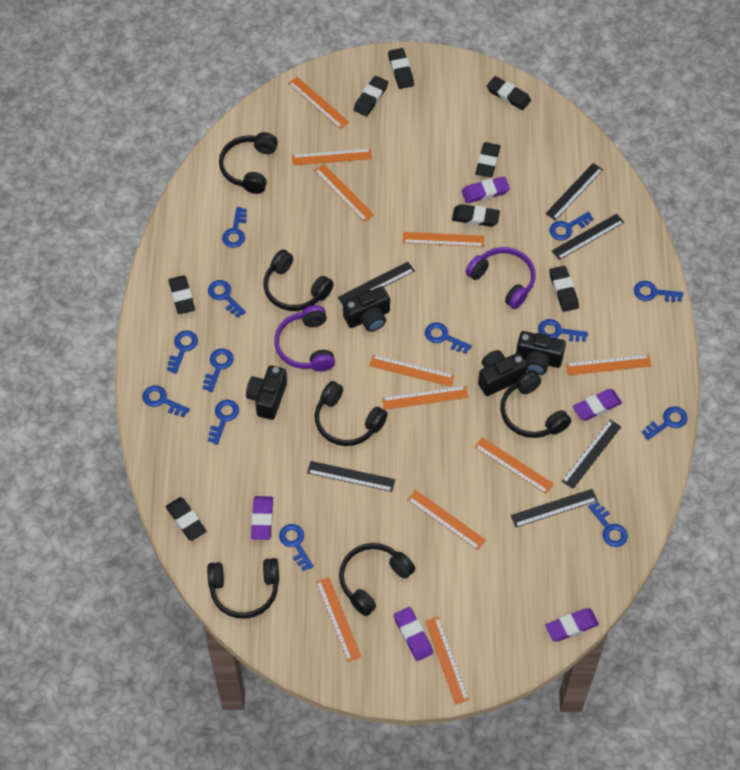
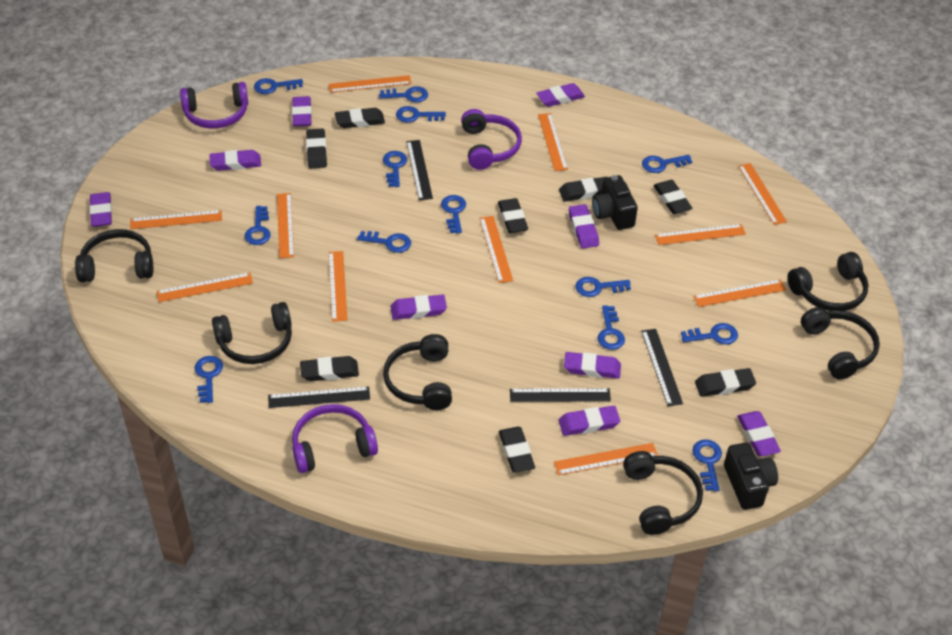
black camera: 4 -> 2
black ruler: 6 -> 4
purple eraser: 5 -> 9
purple headphones: 2 -> 3

